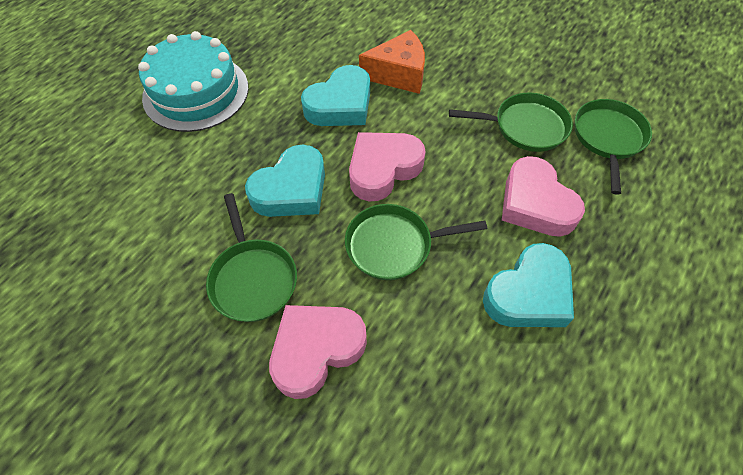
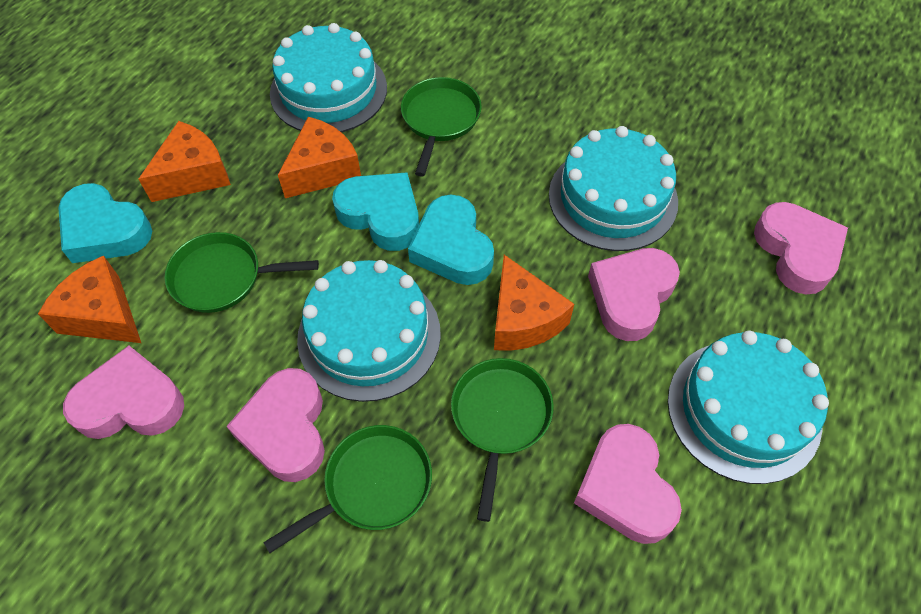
orange cheese: 1 -> 4
pink heart: 3 -> 5
turquoise cake: 1 -> 4

